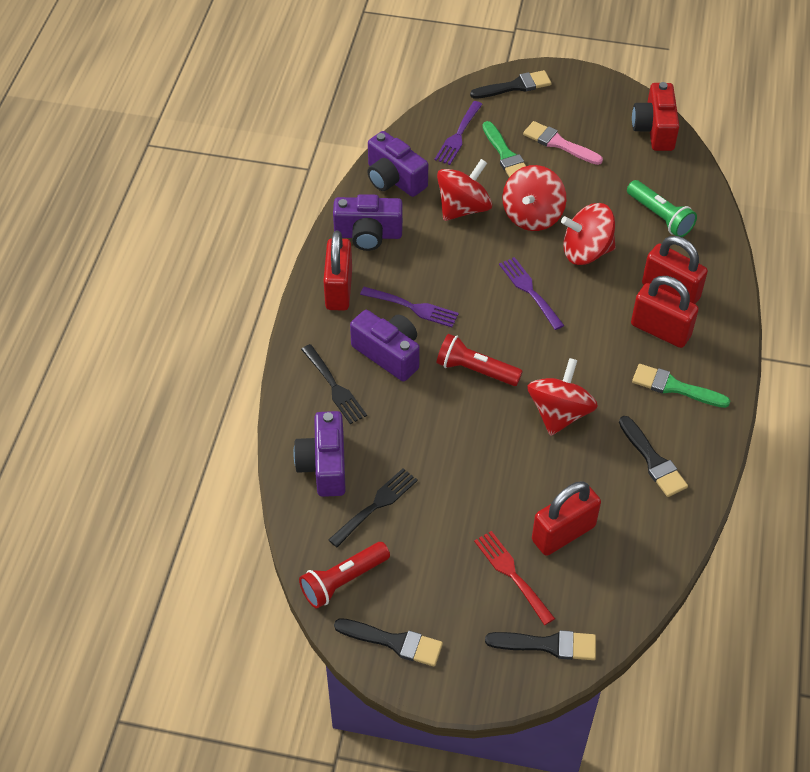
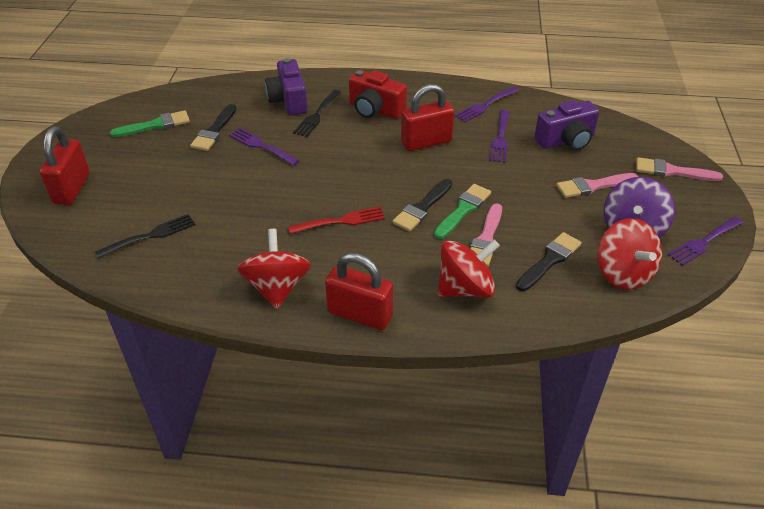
black brush: 4 -> 3
green flashlight: 1 -> 0
pink brush: 1 -> 3
purple camera: 4 -> 2
purple fork: 3 -> 4
purple spinning top: 0 -> 1
red flashlight: 2 -> 0
red padlock: 4 -> 3
red spinning top: 4 -> 3

